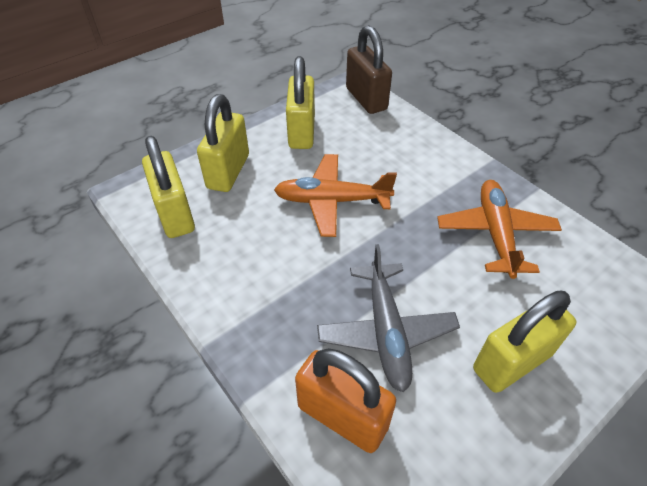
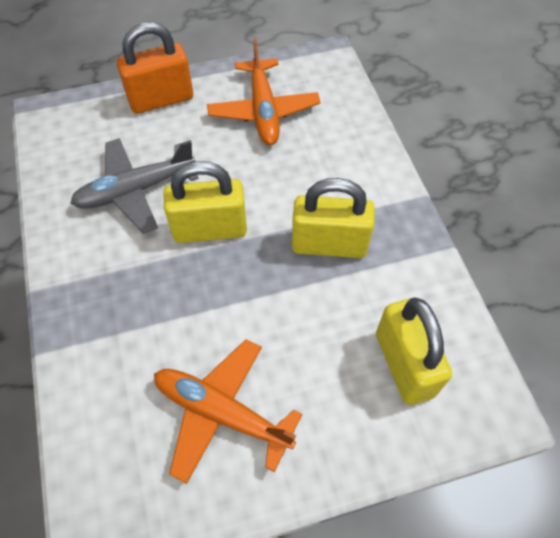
brown padlock: 1 -> 0
yellow padlock: 4 -> 3

